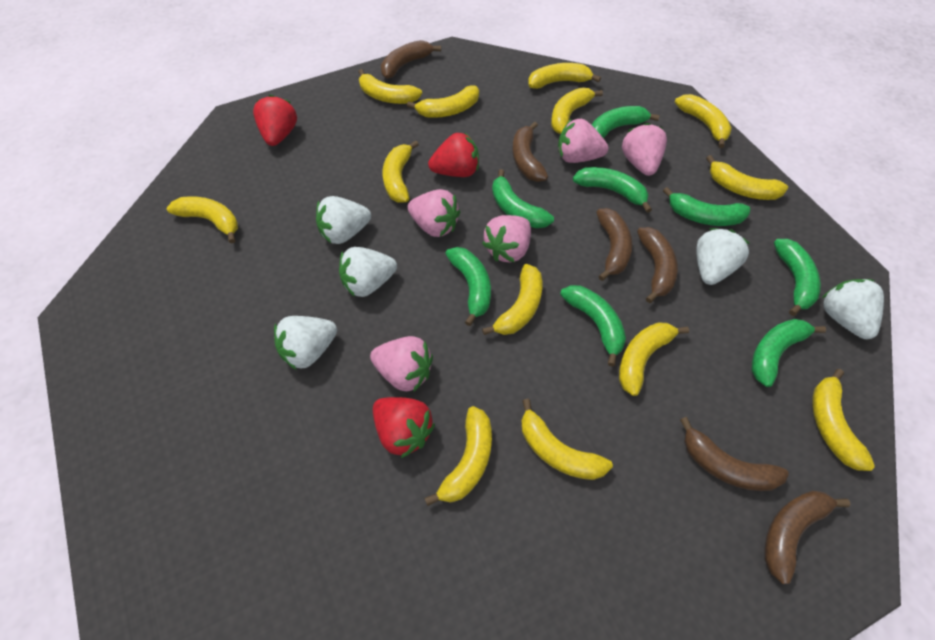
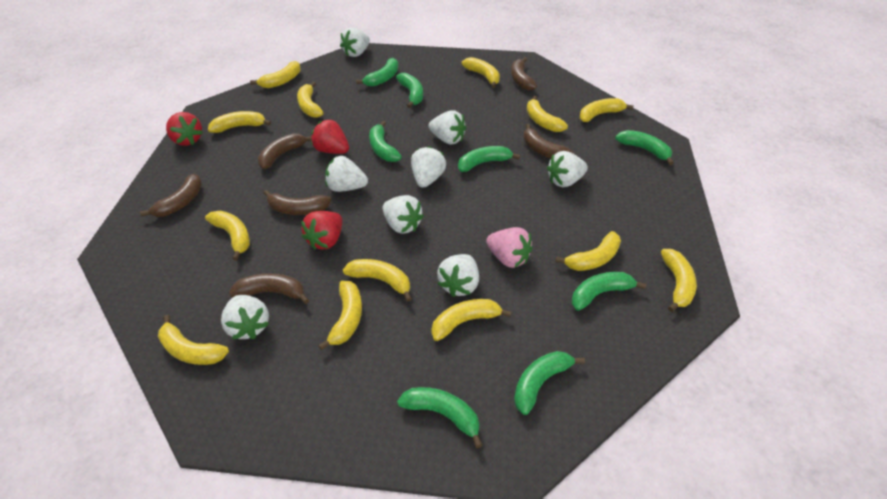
pink strawberry: 5 -> 1
white strawberry: 5 -> 8

